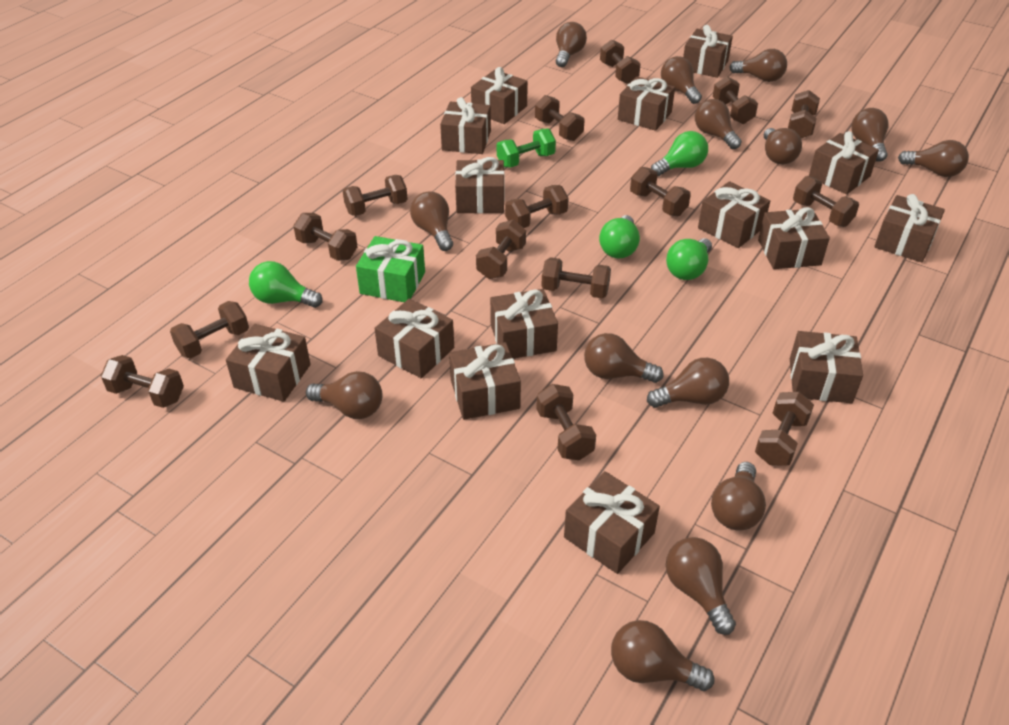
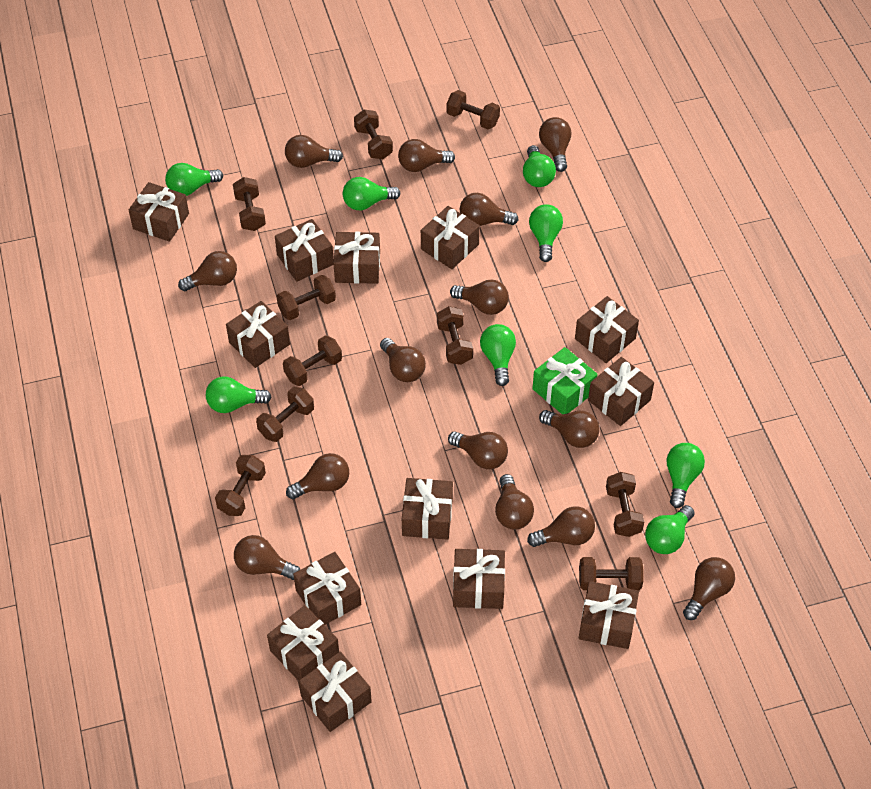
brown dumbbell: 15 -> 10
brown gift: 15 -> 13
green dumbbell: 1 -> 0
green light bulb: 4 -> 8

